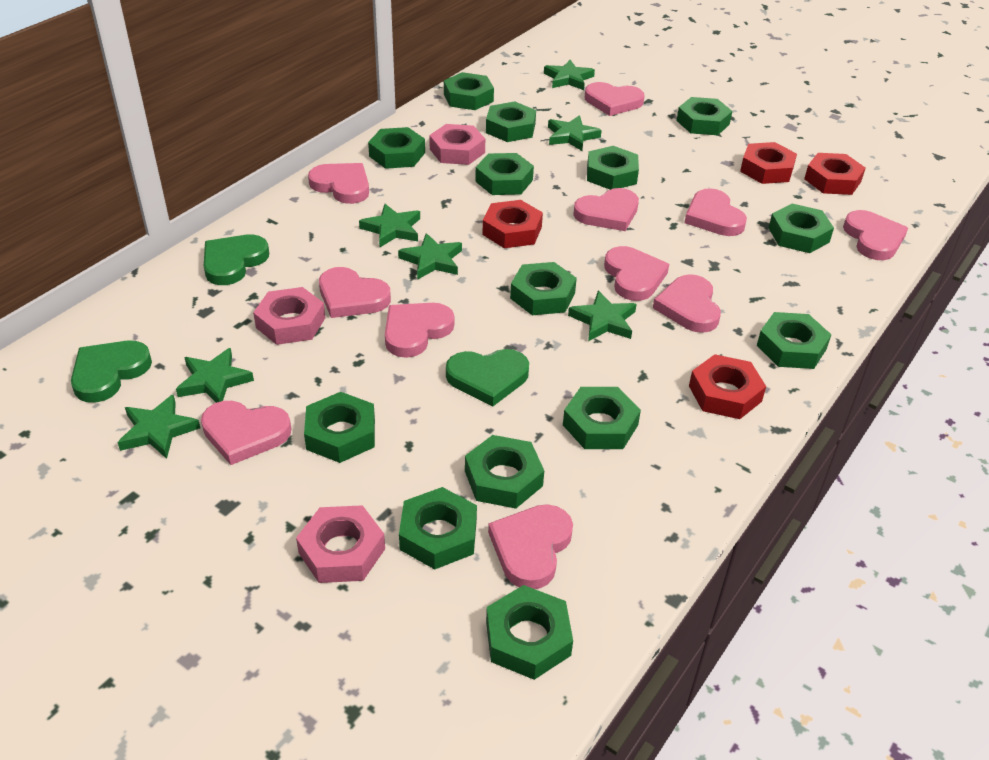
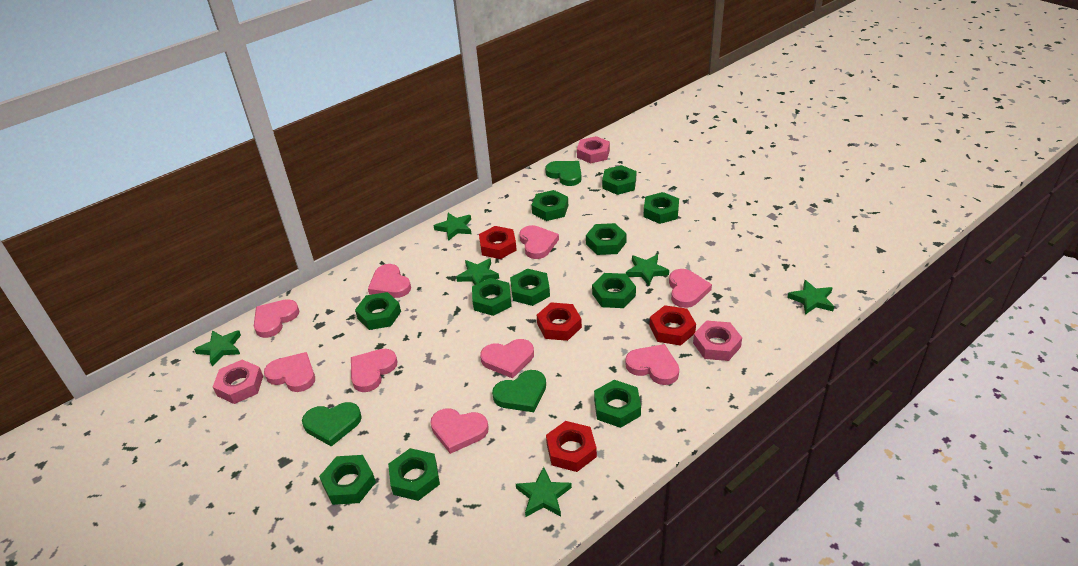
green nut: 14 -> 11
green star: 7 -> 6
pink heart: 11 -> 9

